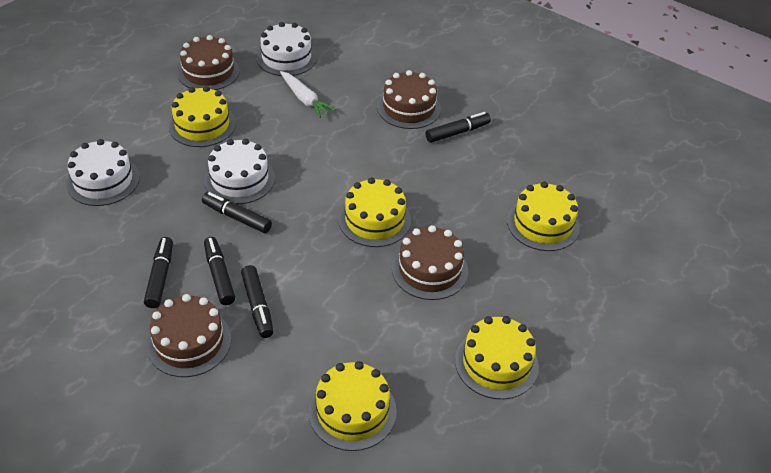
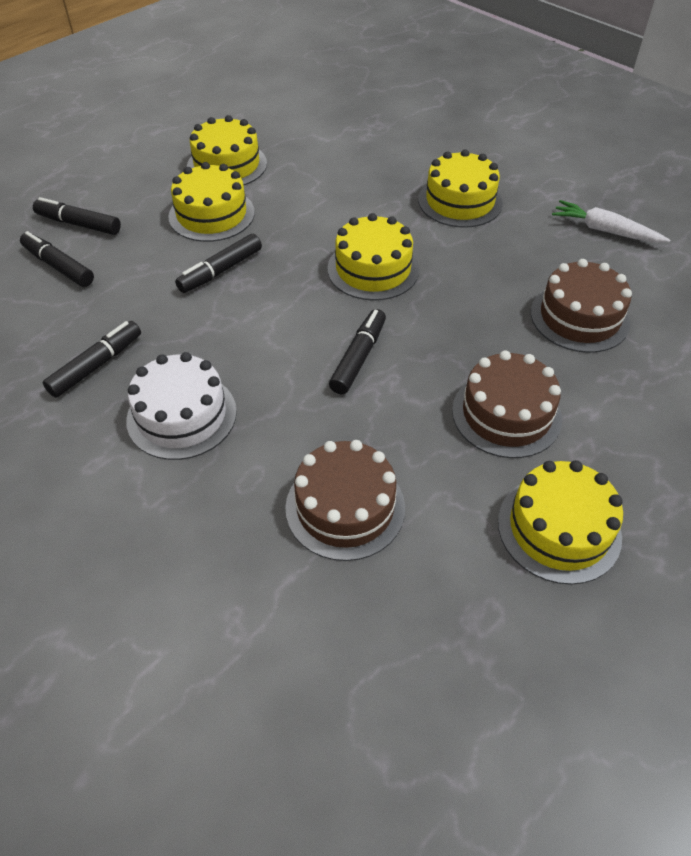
brown cake: 4 -> 3
white cake: 3 -> 1

